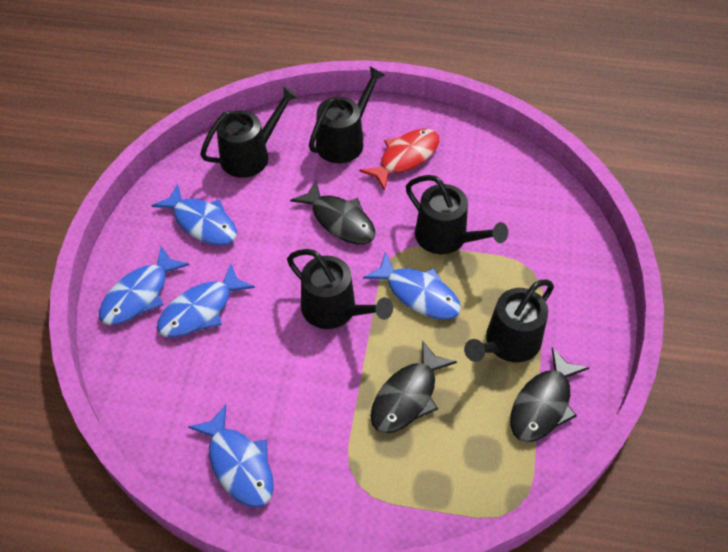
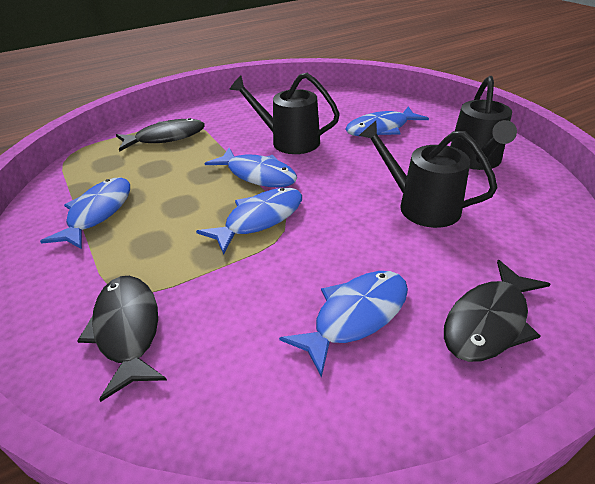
black watering can: 5 -> 3
red fish: 1 -> 0

